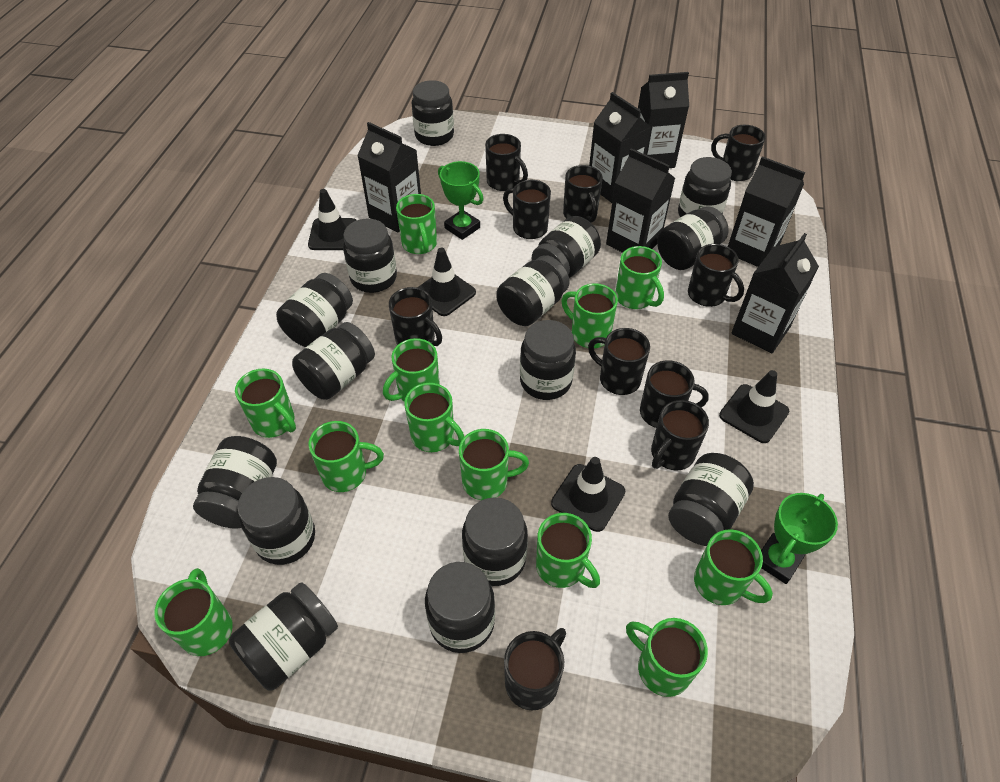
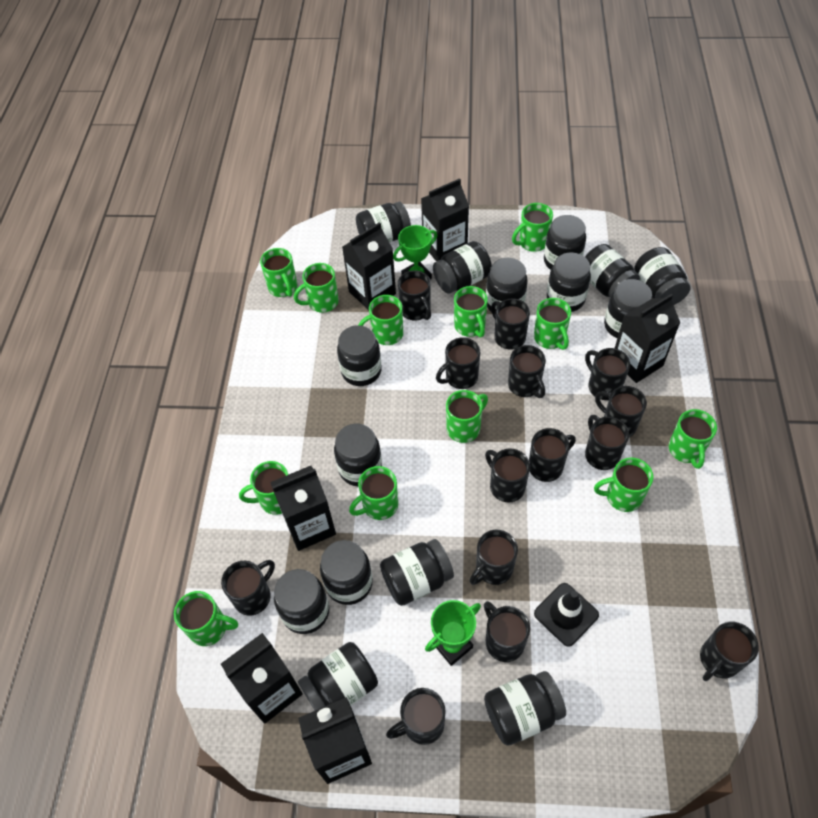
black mug: 10 -> 14
black traffic cone: 4 -> 1

